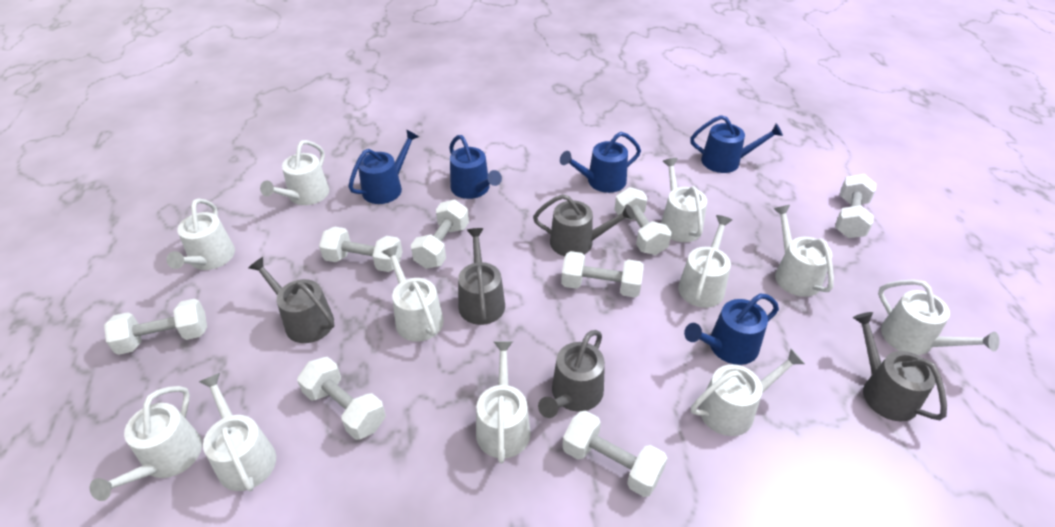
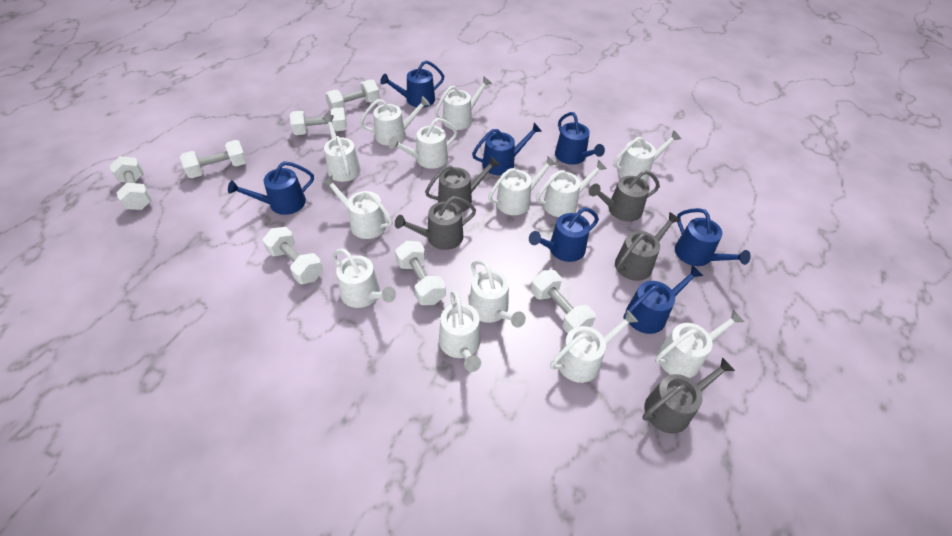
blue watering can: 5 -> 7
white dumbbell: 8 -> 7
white watering can: 11 -> 13

